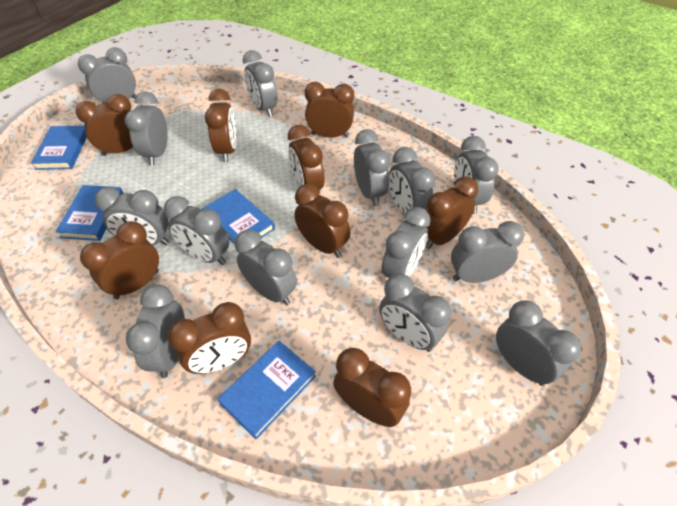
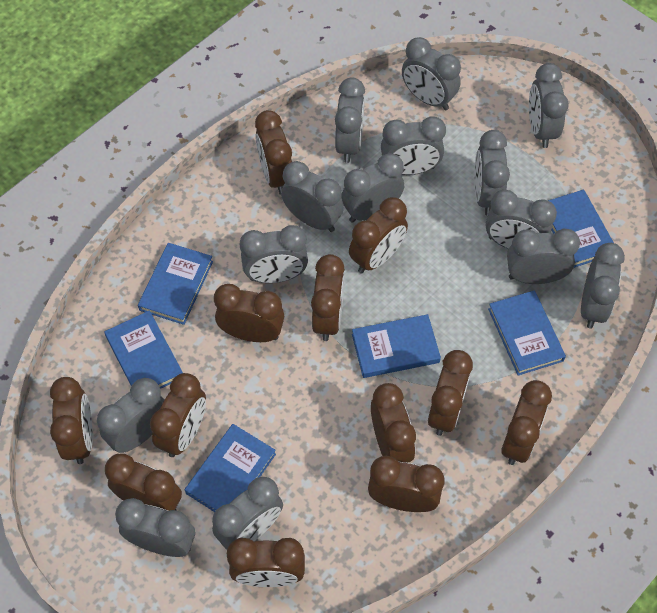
blue book: 4 -> 6
brown clock: 9 -> 12

